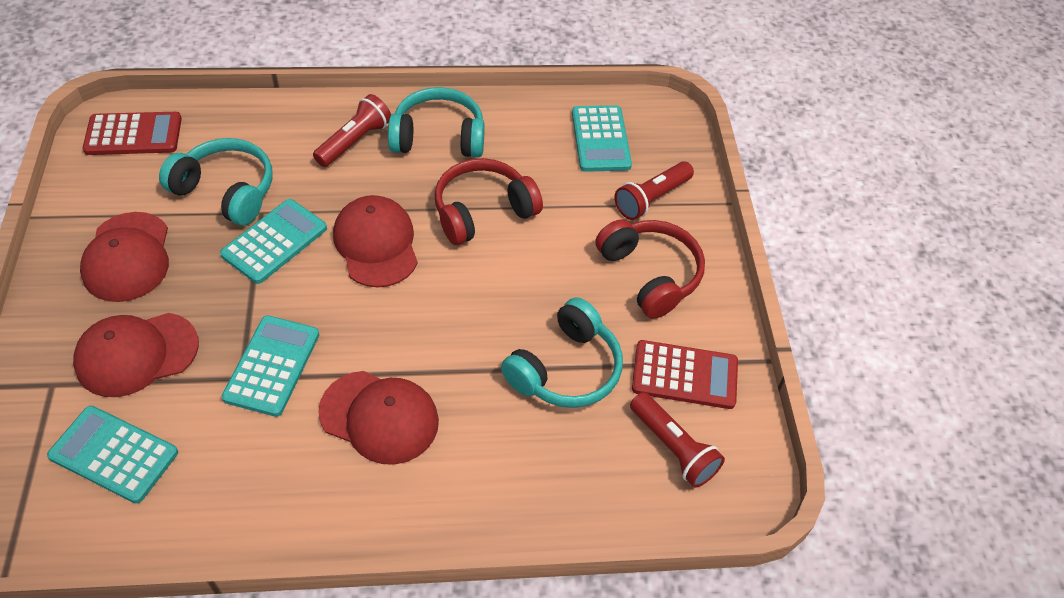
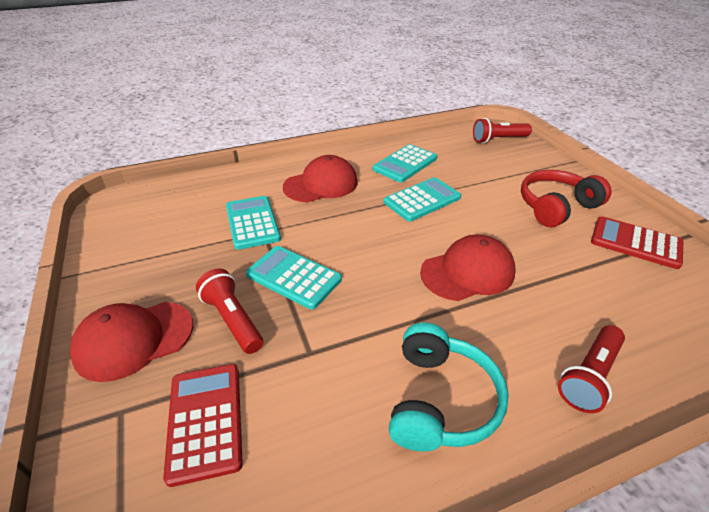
red cap: 4 -> 3
red headphones: 2 -> 1
turquoise headphones: 3 -> 1

